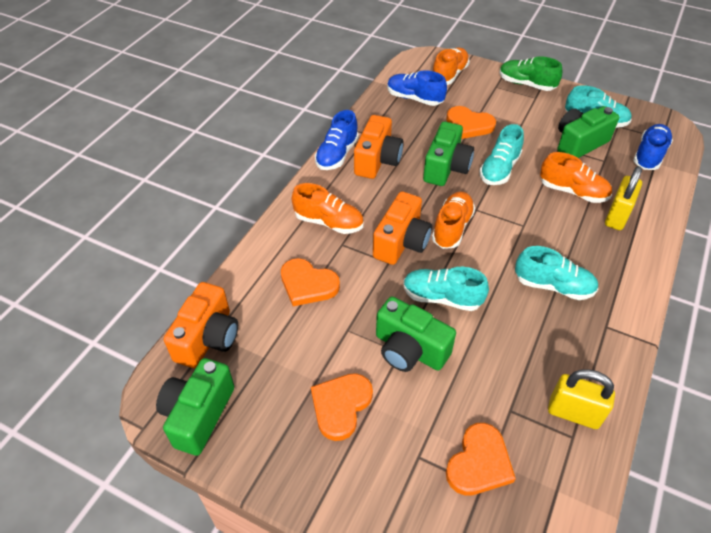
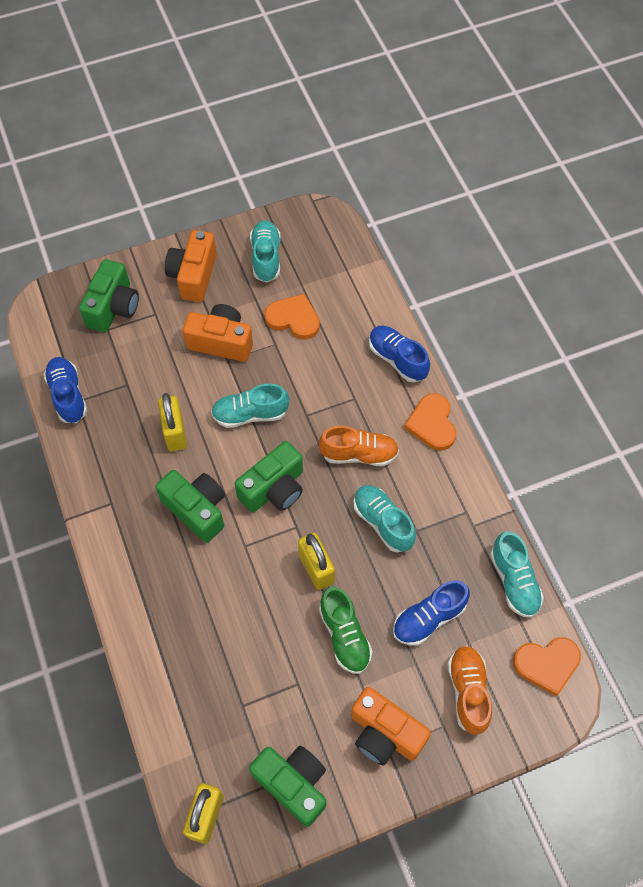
orange heart: 4 -> 3
orange shoe: 4 -> 2
yellow padlock: 2 -> 3

